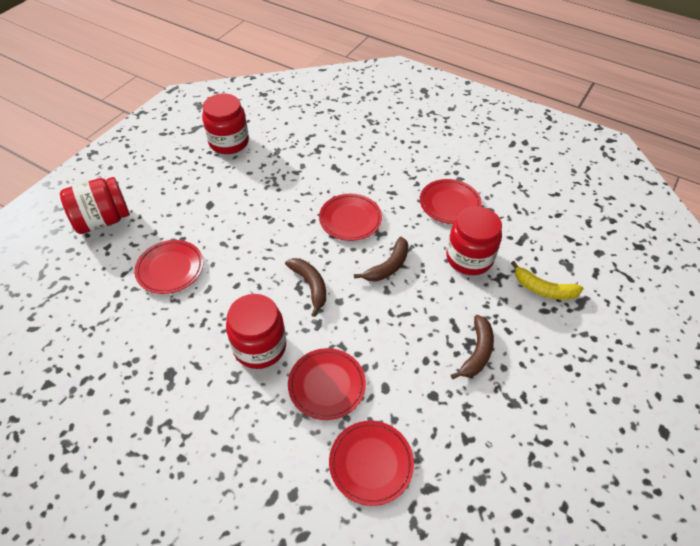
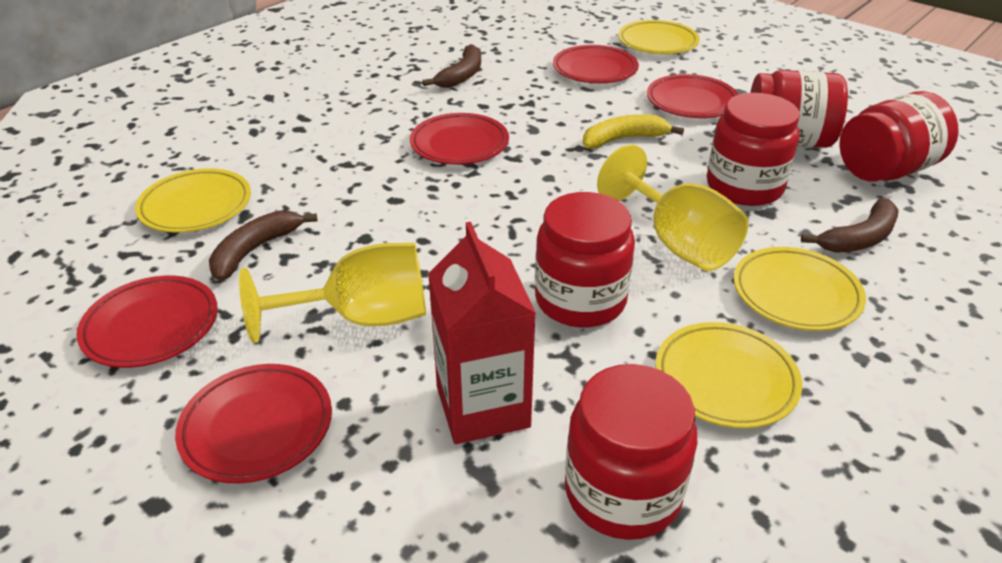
red carton: 0 -> 1
red jar: 4 -> 5
yellow goblet: 0 -> 2
yellow plate: 0 -> 4

